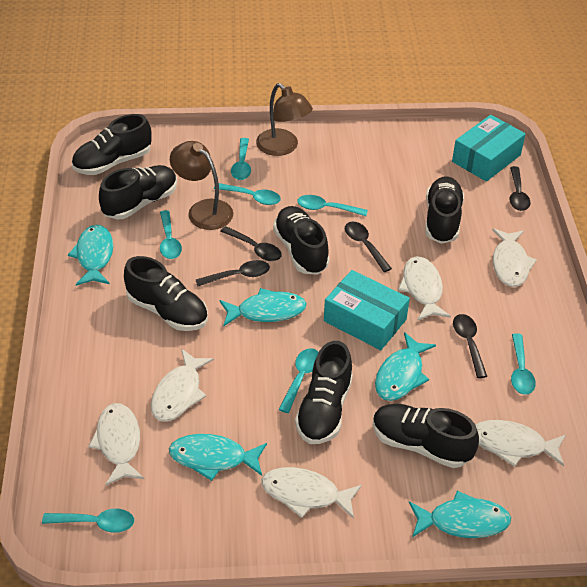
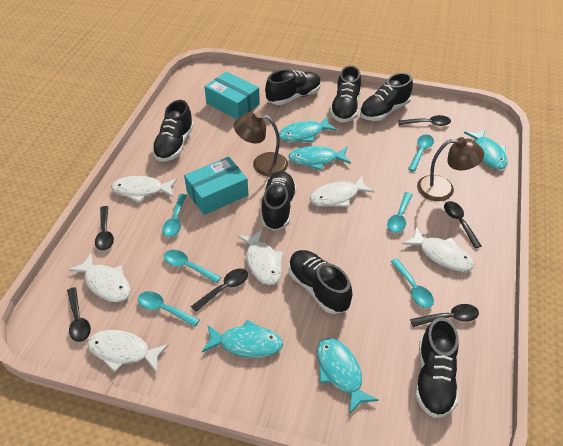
black spoon: 5 -> 6
turquoise spoon: 7 -> 6

